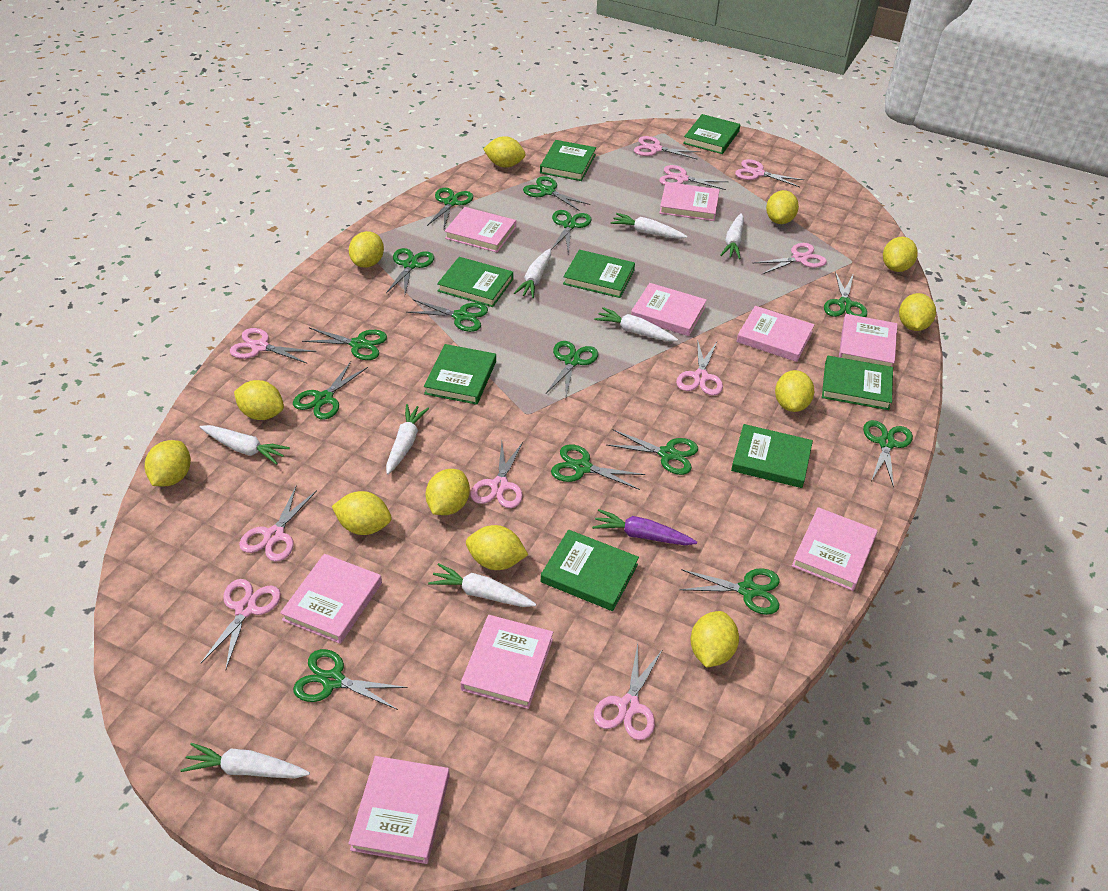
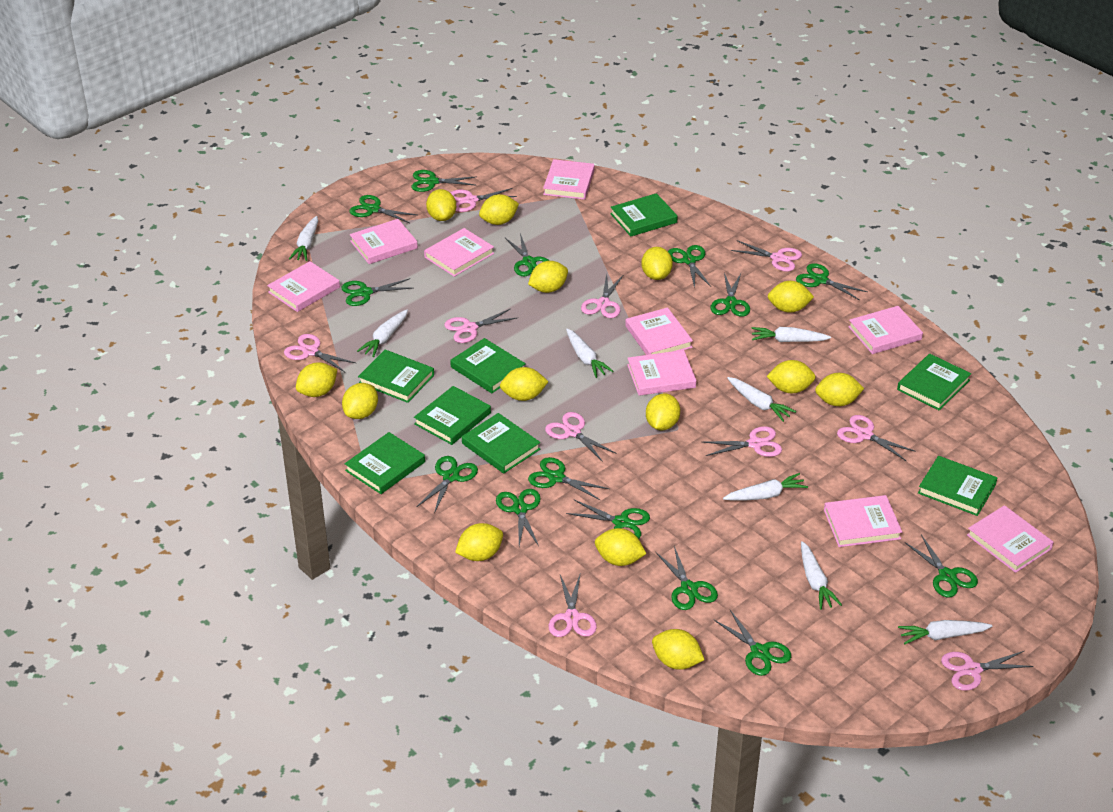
purple carrot: 1 -> 0
yellow lemon: 12 -> 14

